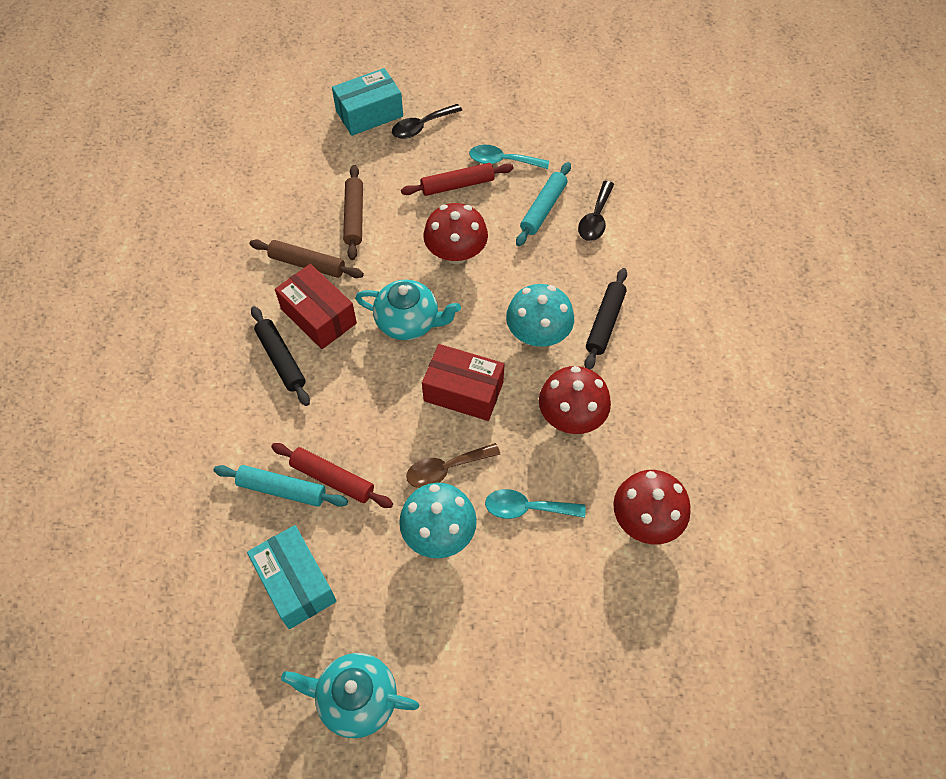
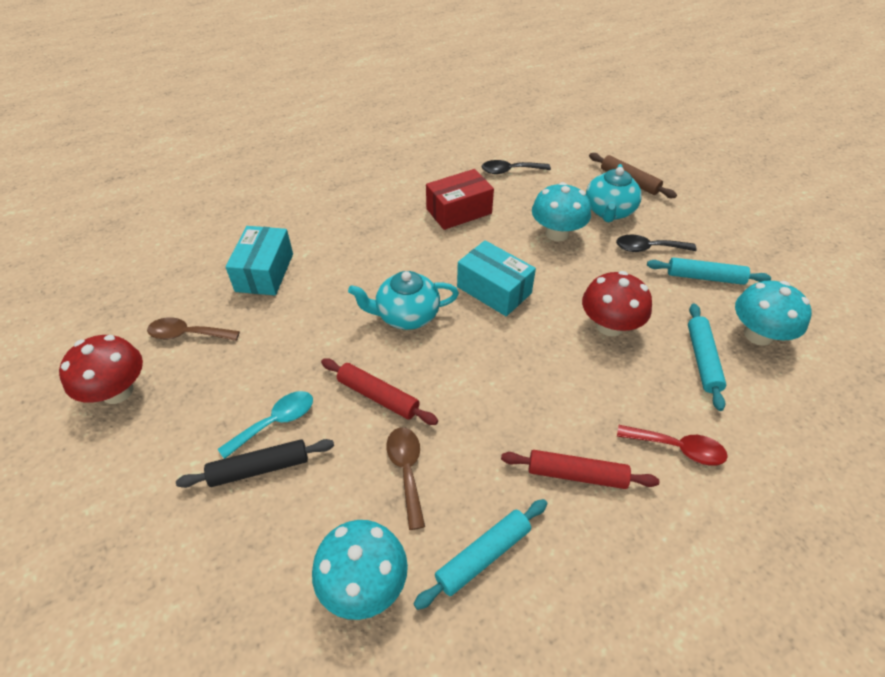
black rolling pin: 2 -> 1
brown rolling pin: 2 -> 1
brown spoon: 1 -> 2
red box: 2 -> 1
red mushroom: 3 -> 2
red spoon: 0 -> 1
turquoise mushroom: 2 -> 3
turquoise rolling pin: 2 -> 3
turquoise spoon: 2 -> 1

